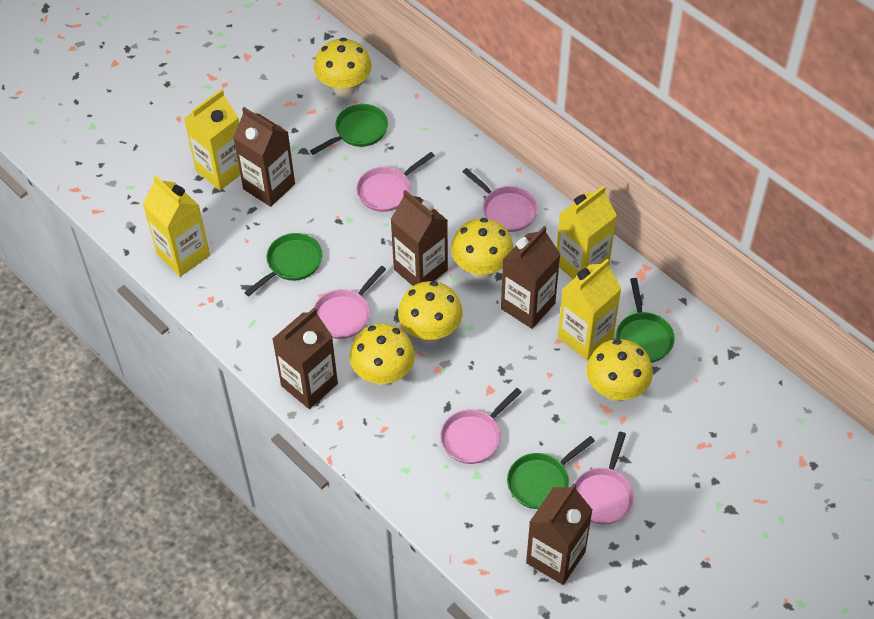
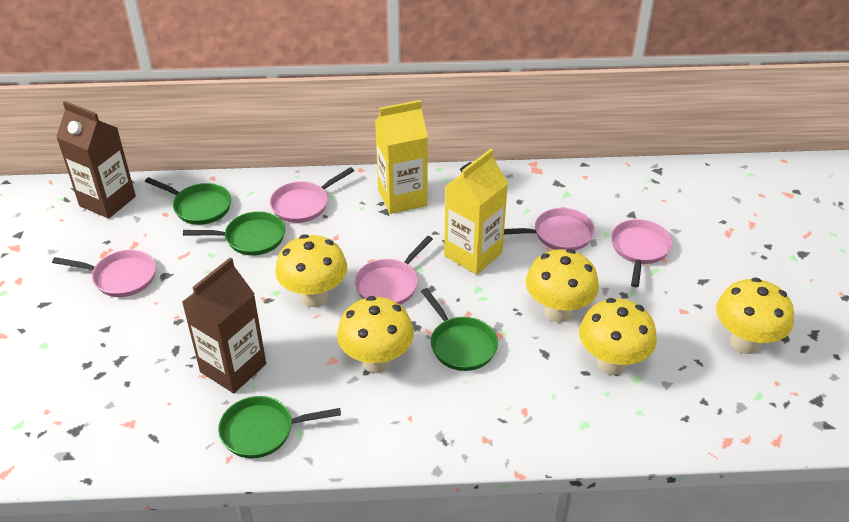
brown carton: 5 -> 2
yellow carton: 4 -> 2

